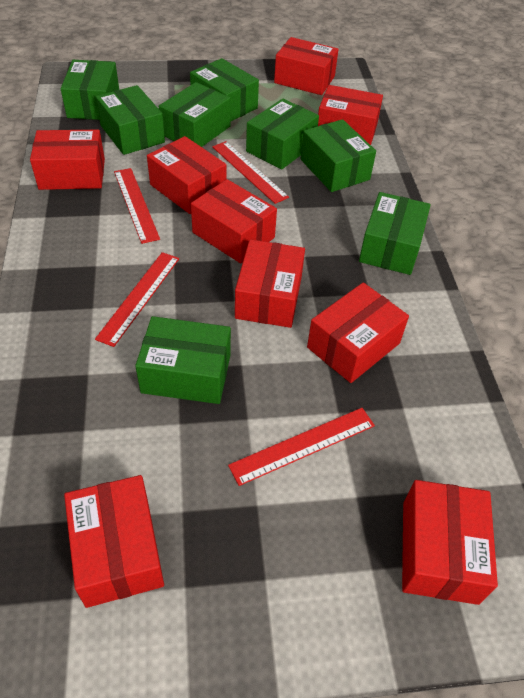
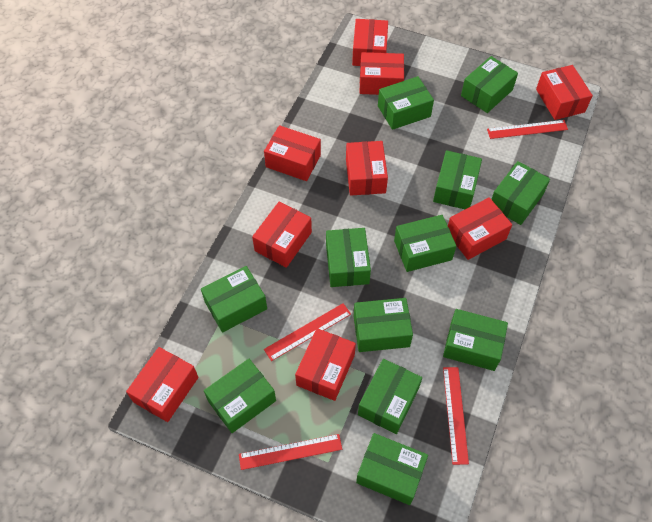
green box: 8 -> 12

